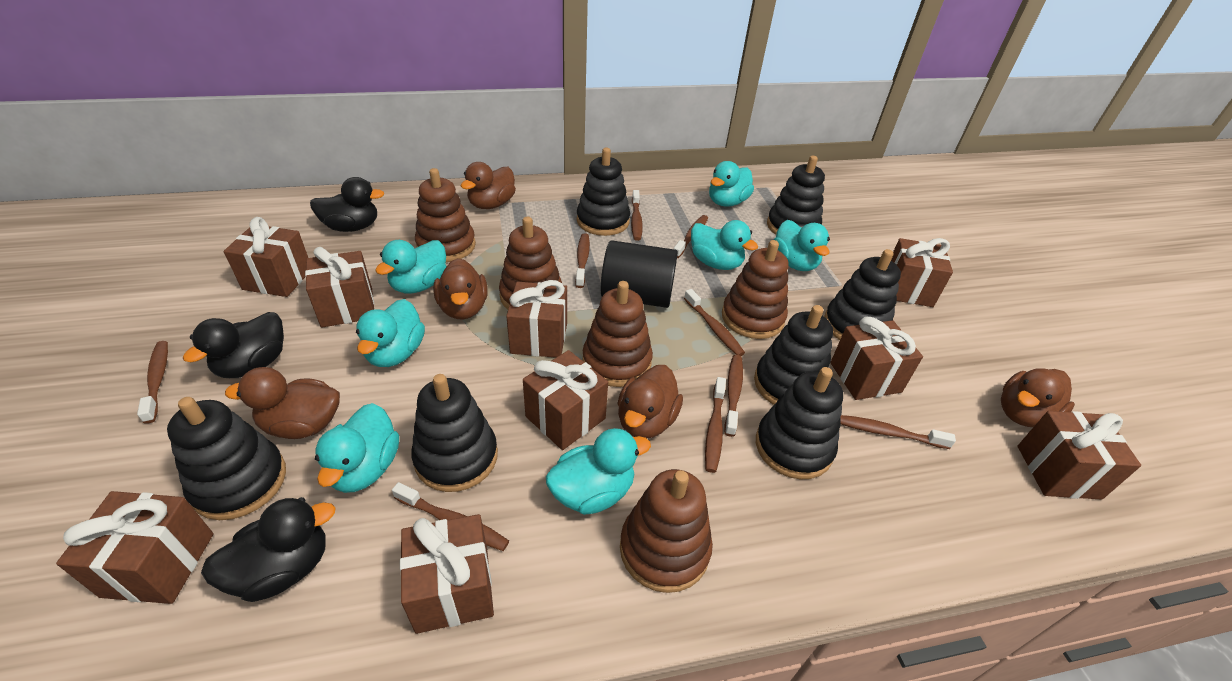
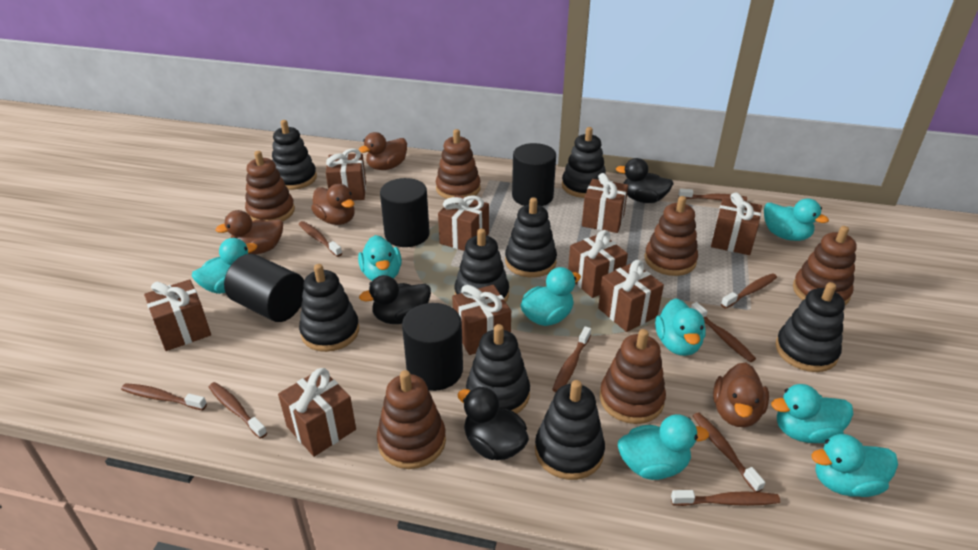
black cylinder: 1 -> 4
black stacking toy: 7 -> 8
brown duck: 5 -> 4
brown stacking toy: 5 -> 6
turquoise duck: 7 -> 8

